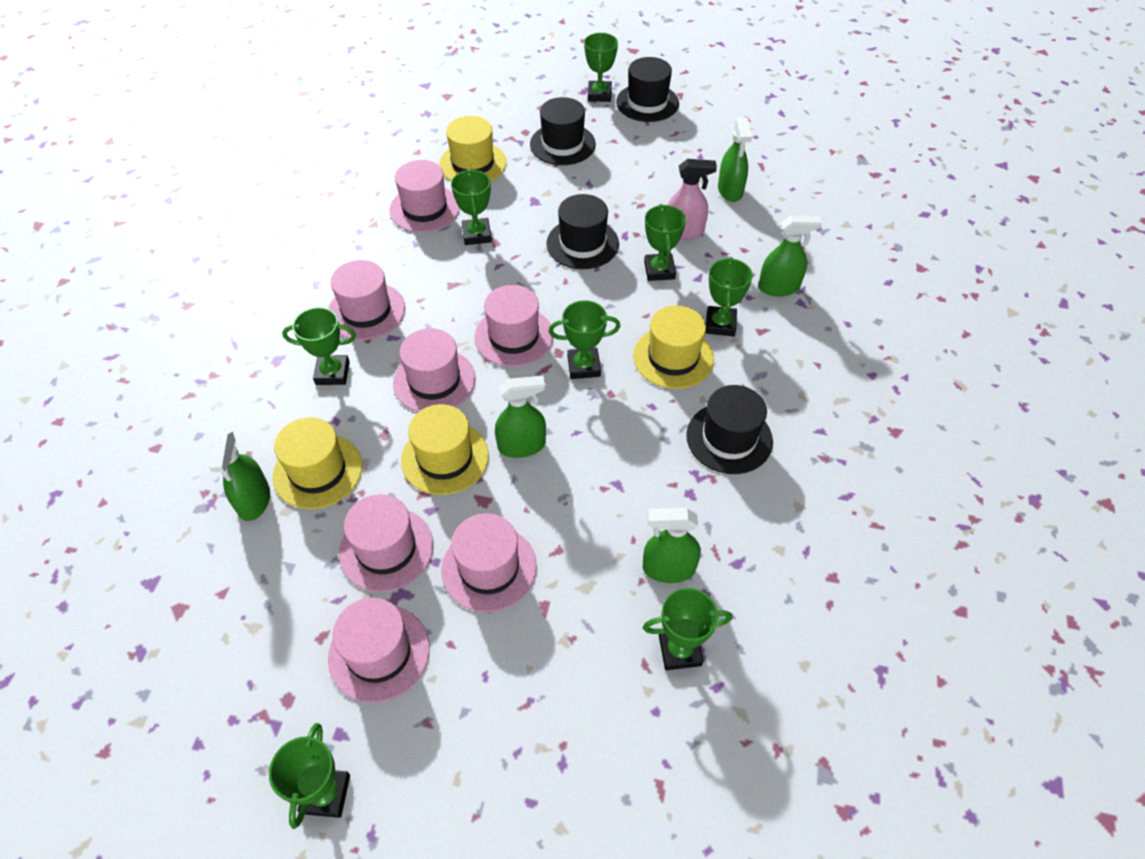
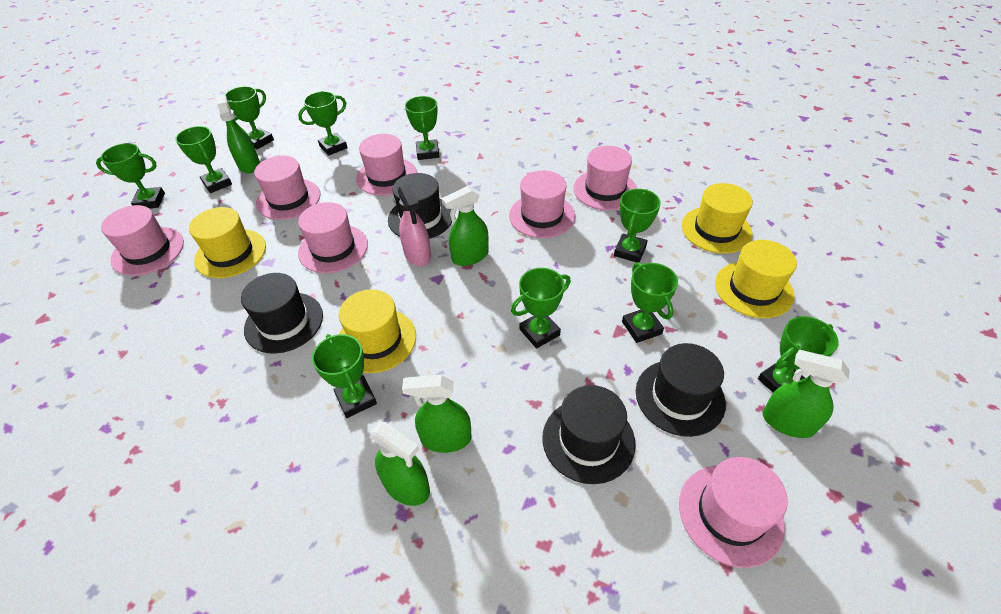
green trophy: 8 -> 10

